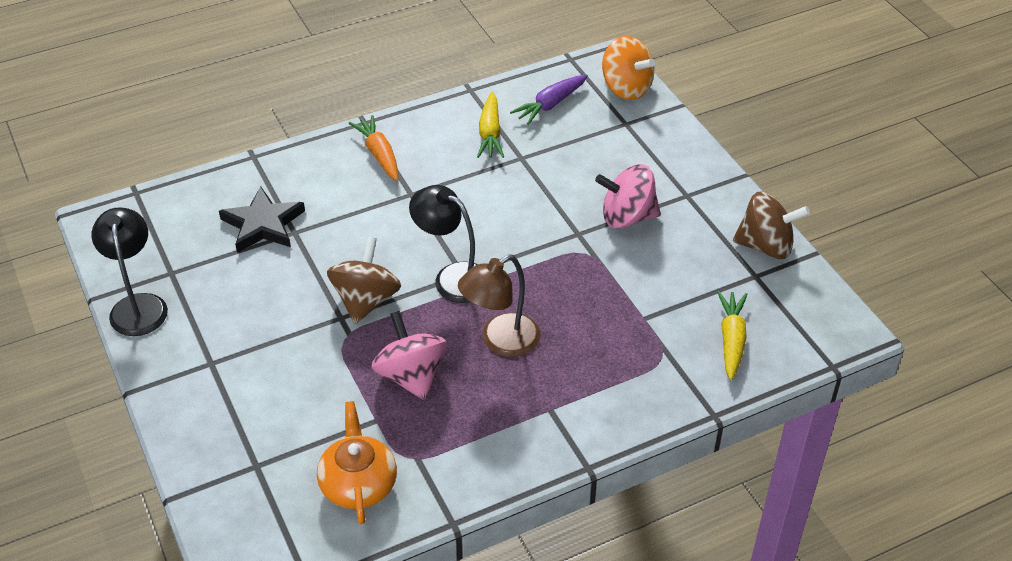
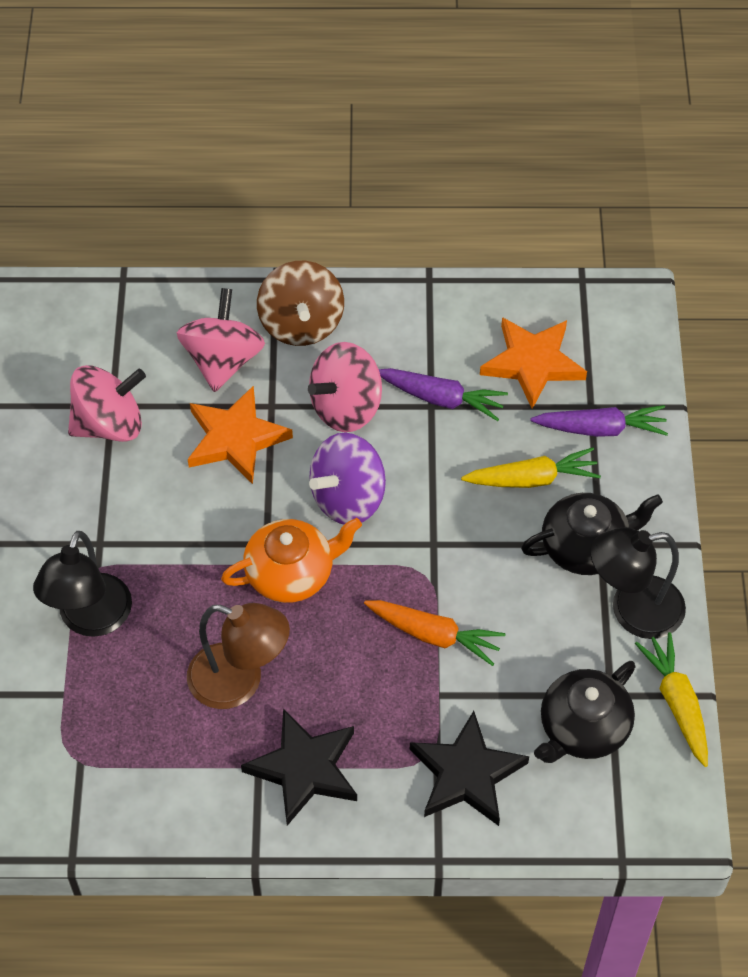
black star: 1 -> 2
black teapot: 0 -> 2
brown spinning top: 2 -> 1
orange spinning top: 1 -> 0
orange star: 0 -> 2
pink spinning top: 2 -> 3
purple carrot: 1 -> 2
purple spinning top: 0 -> 1

